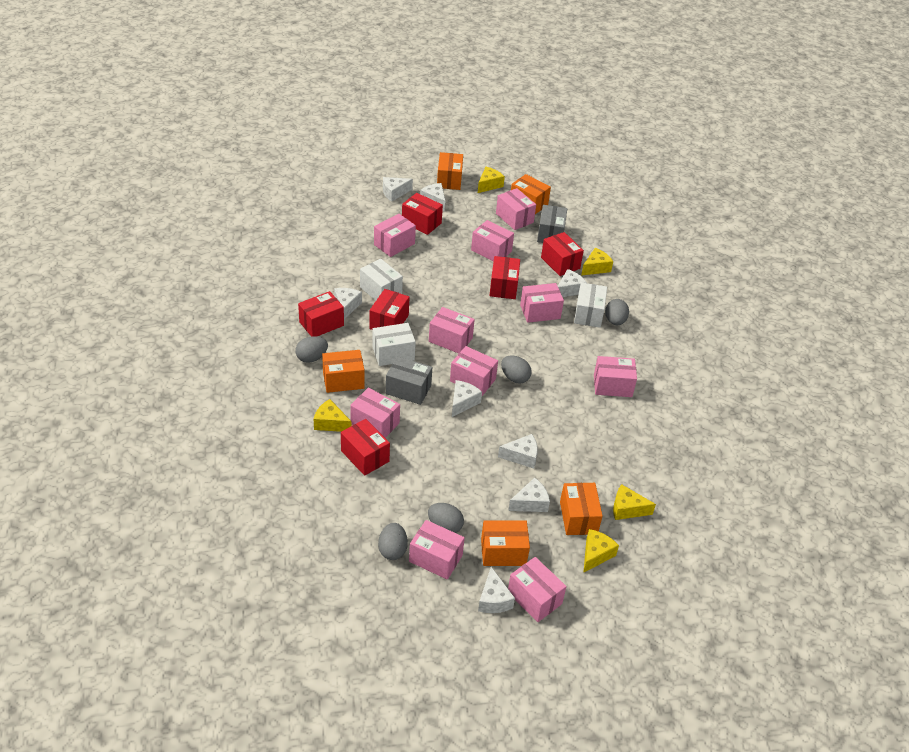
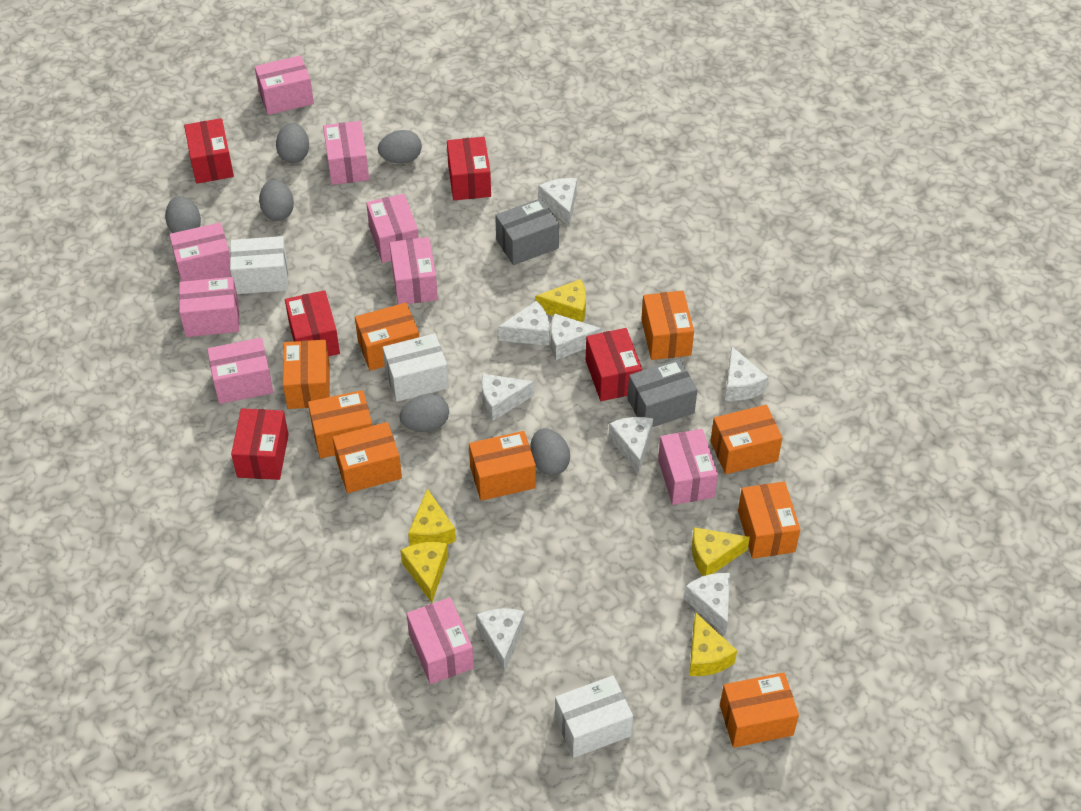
grey egg: 5 -> 6
orange box: 5 -> 9
pink box: 10 -> 9
red box: 6 -> 5

